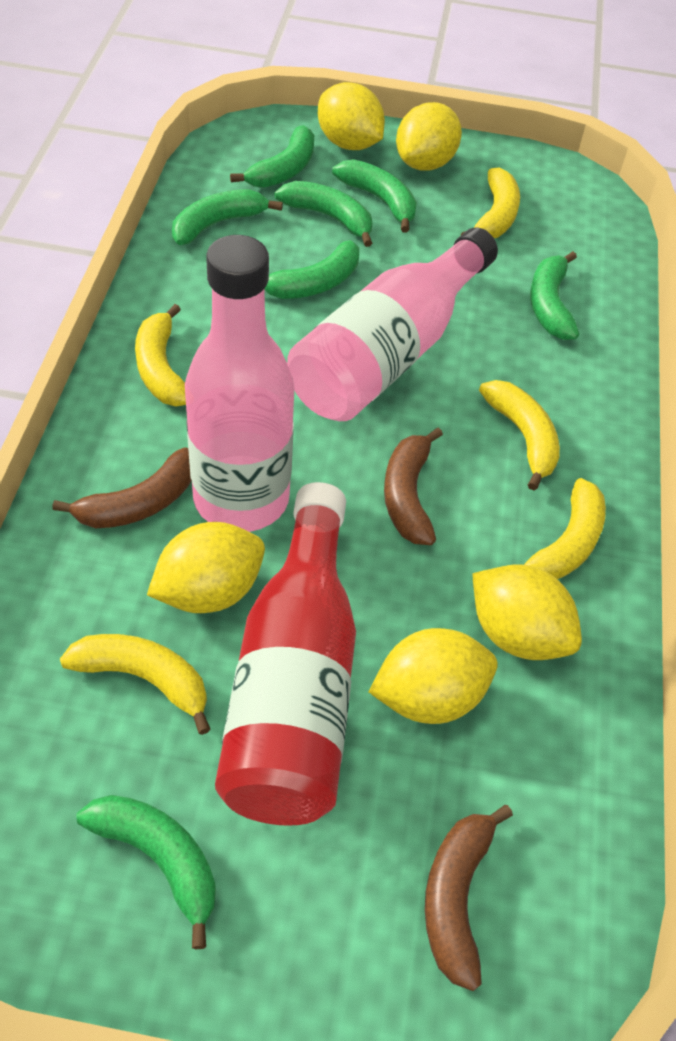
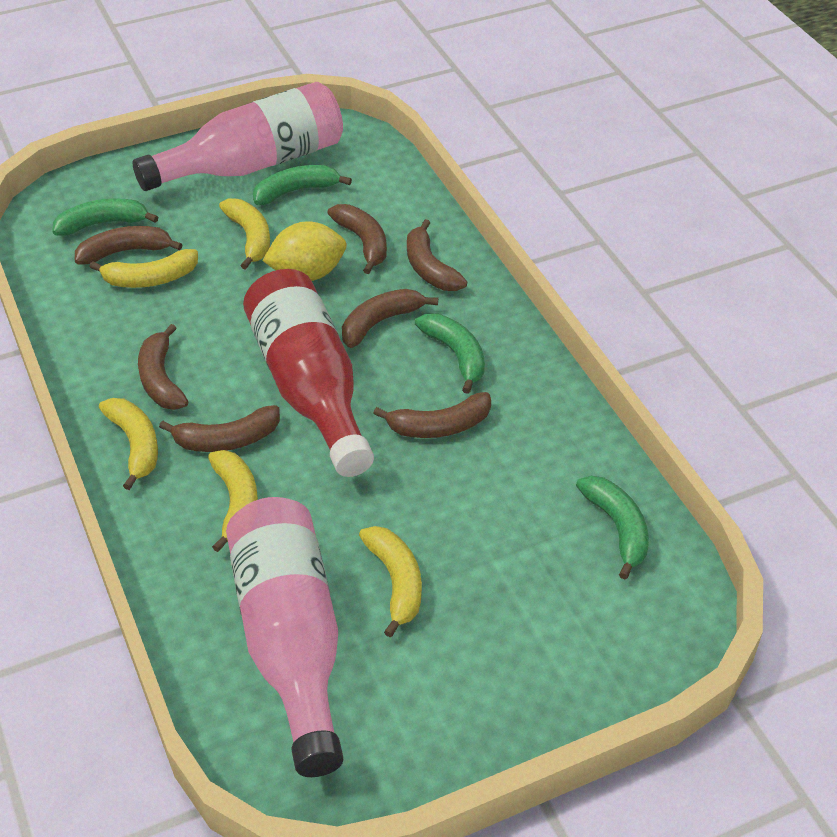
brown banana: 3 -> 7
green banana: 7 -> 4
yellow lemon: 5 -> 1

